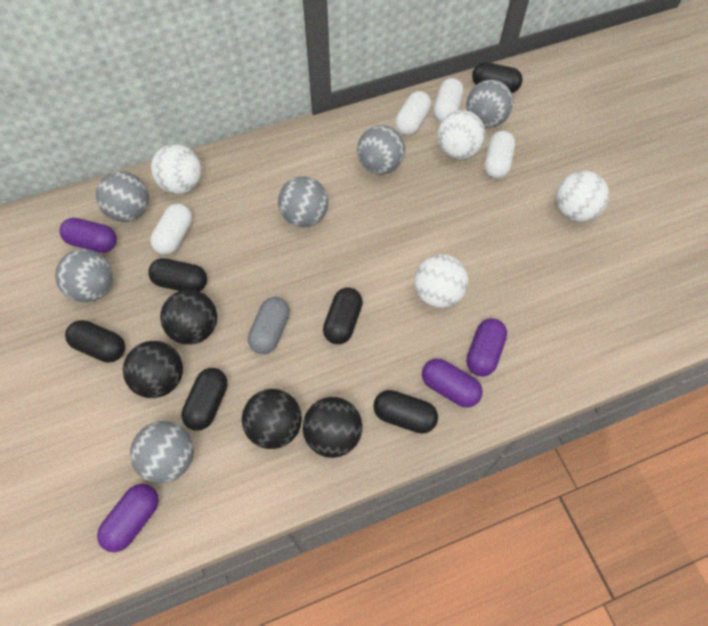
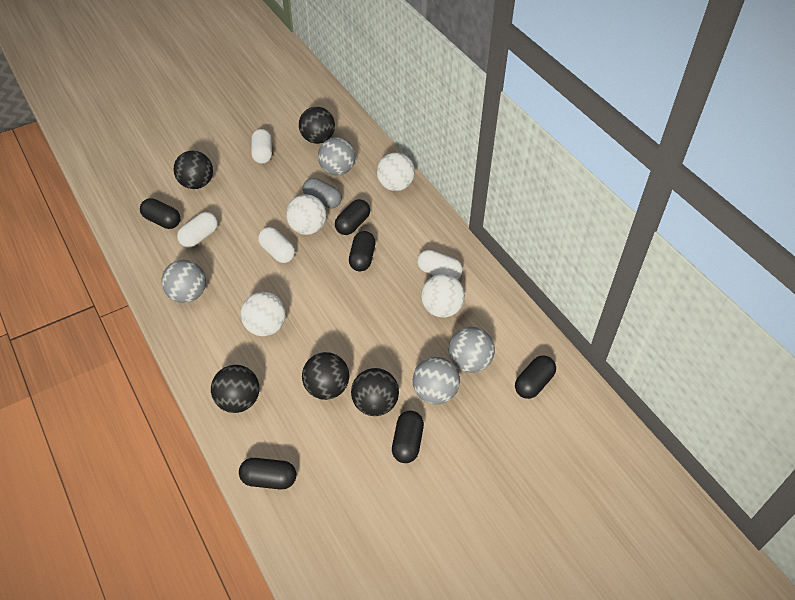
black ball: 4 -> 5
grey ball: 6 -> 4
purple capsule: 4 -> 0

